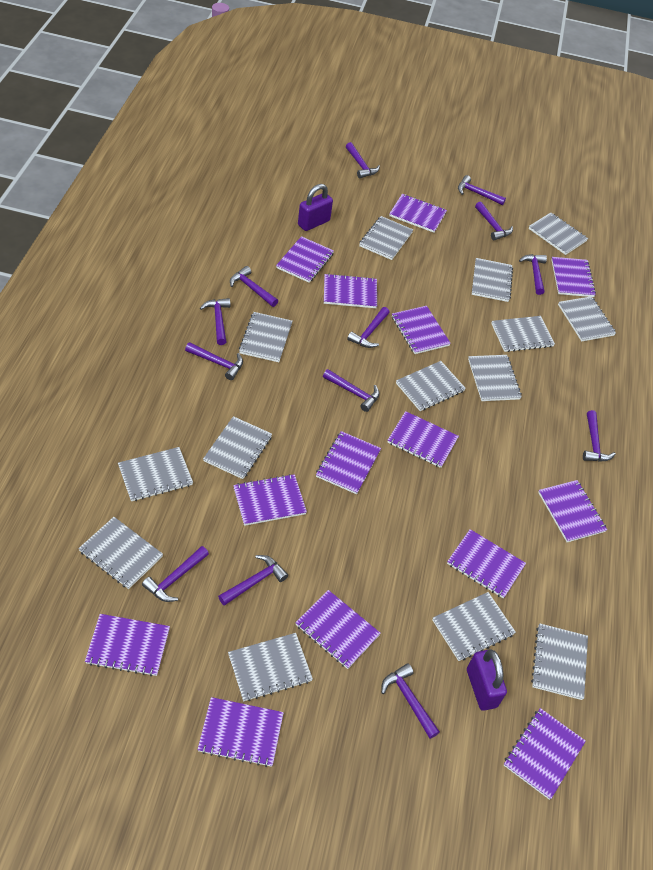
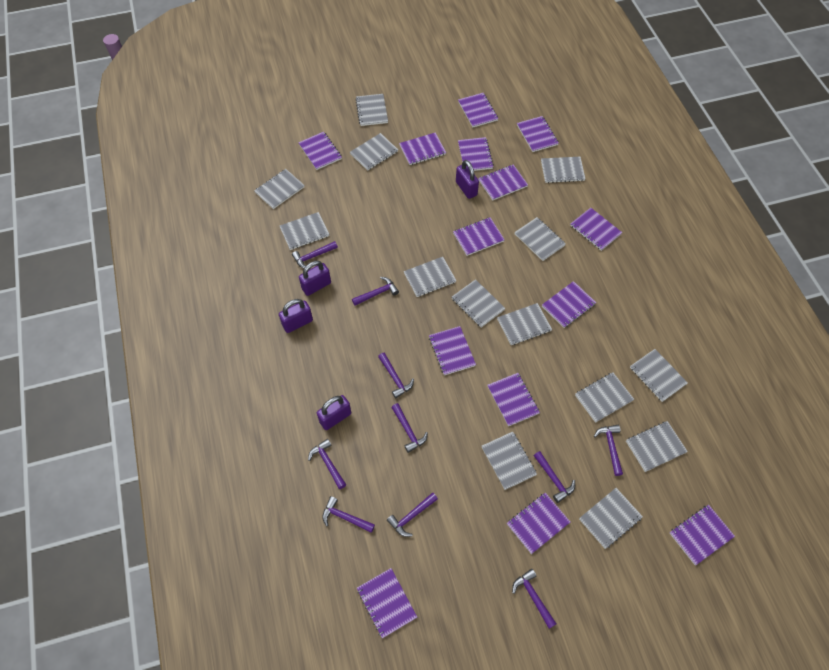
purple hammer: 13 -> 10
purple padlock: 2 -> 4

